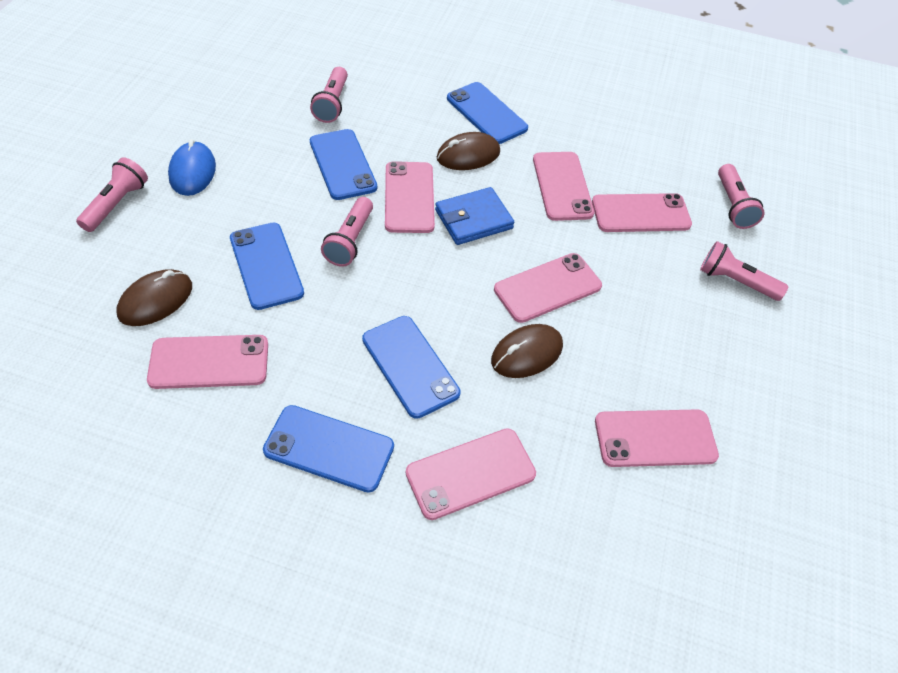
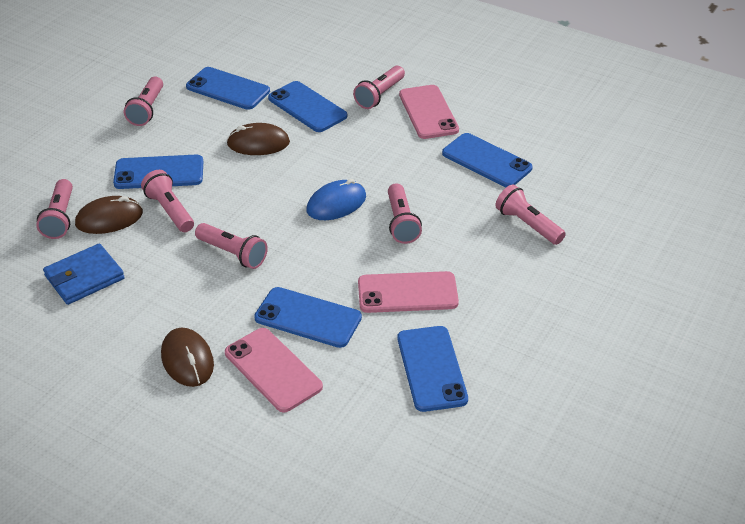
blue phone: 5 -> 6
pink flashlight: 5 -> 7
pink phone: 7 -> 3

